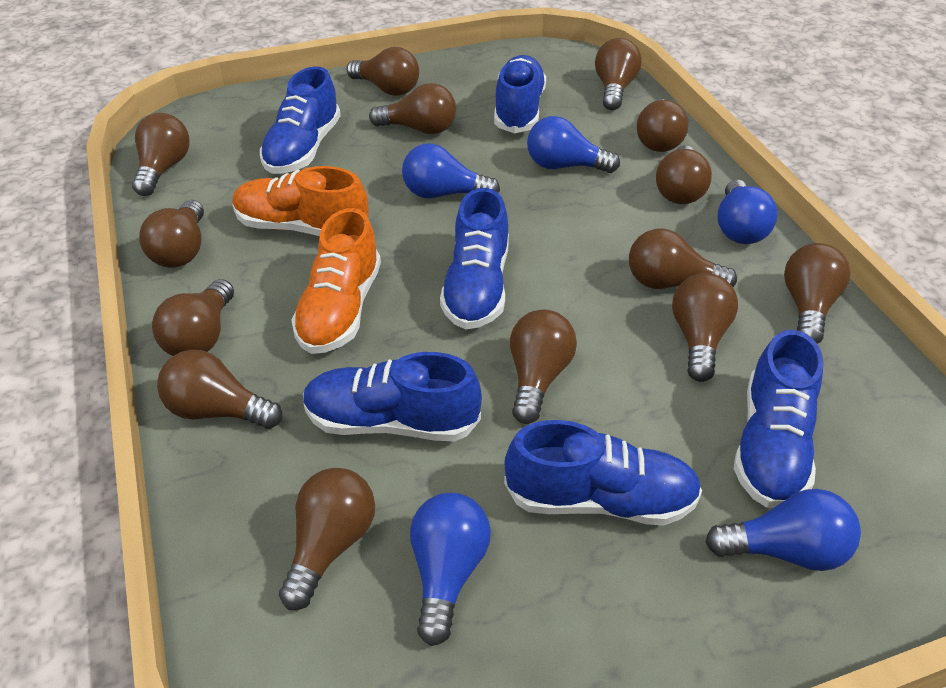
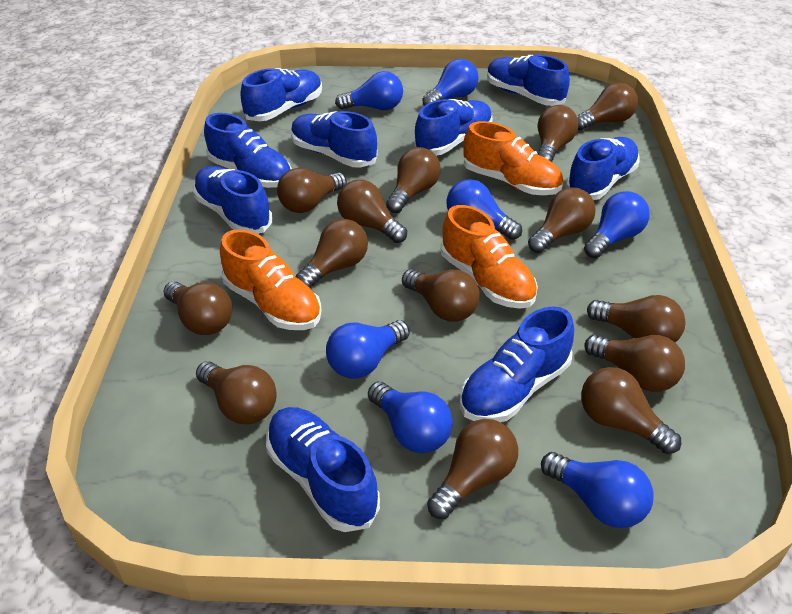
blue light bulb: 5 -> 7
blue shoe: 6 -> 9
orange shoe: 2 -> 3

